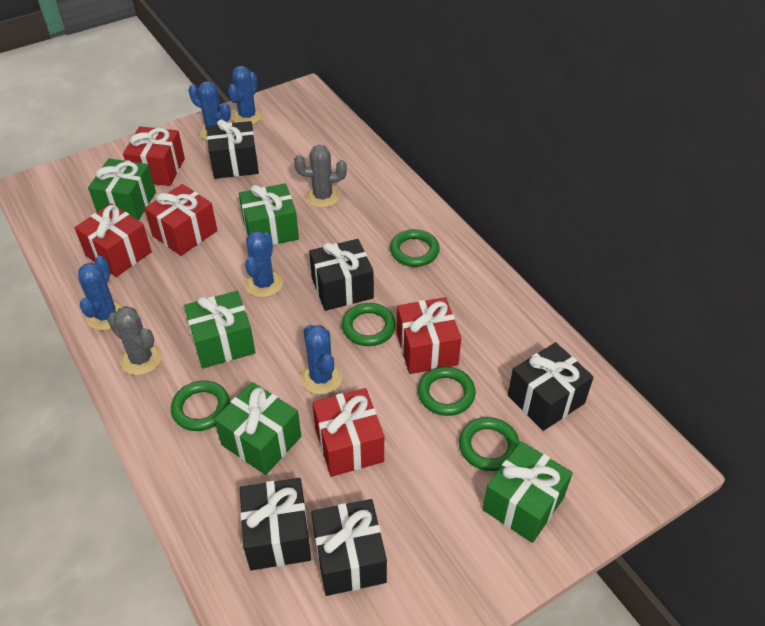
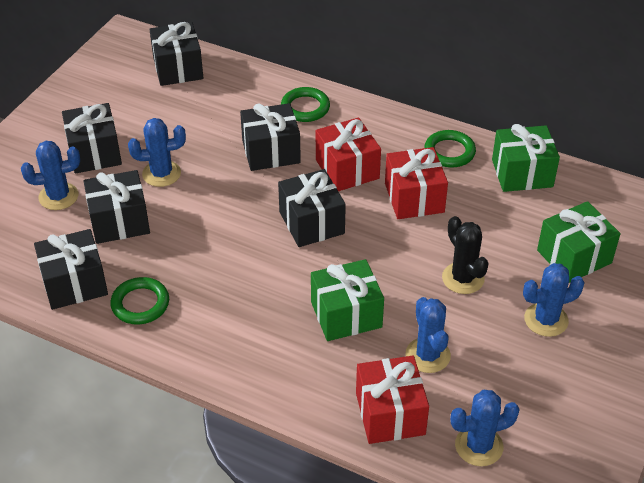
black cactus: 0 -> 1
black gift: 5 -> 6
green gift: 5 -> 3
green ring: 5 -> 3
grey cactus: 2 -> 0
red gift: 5 -> 3

